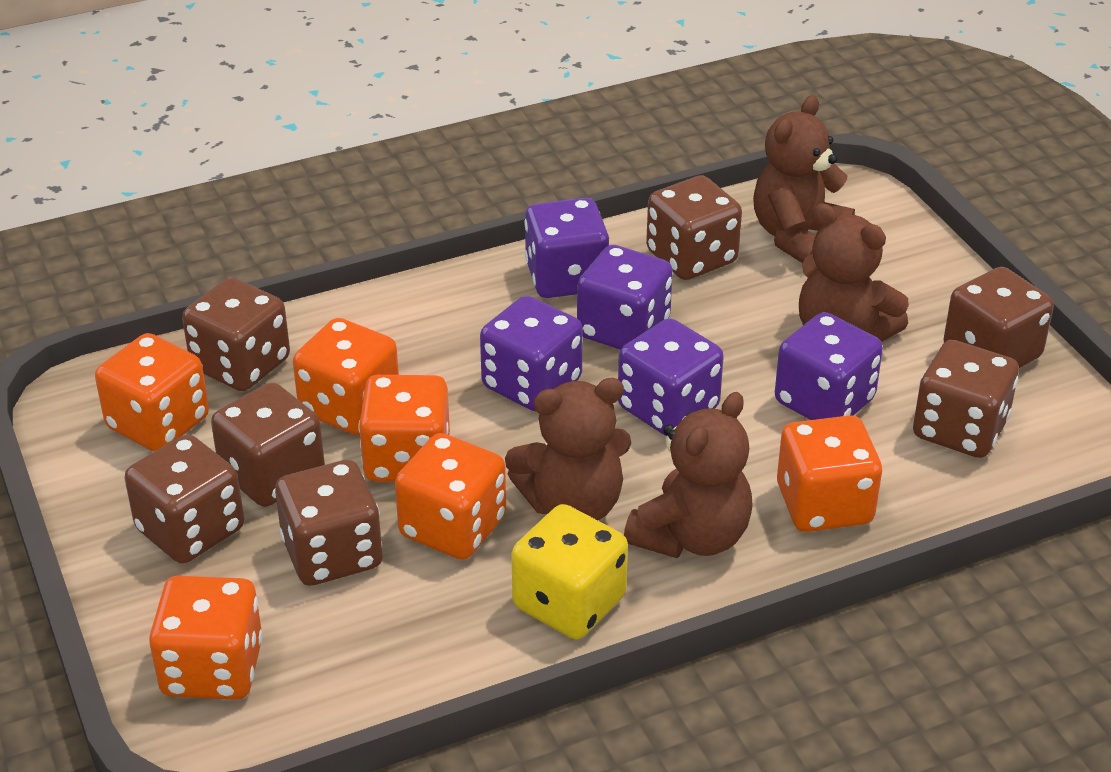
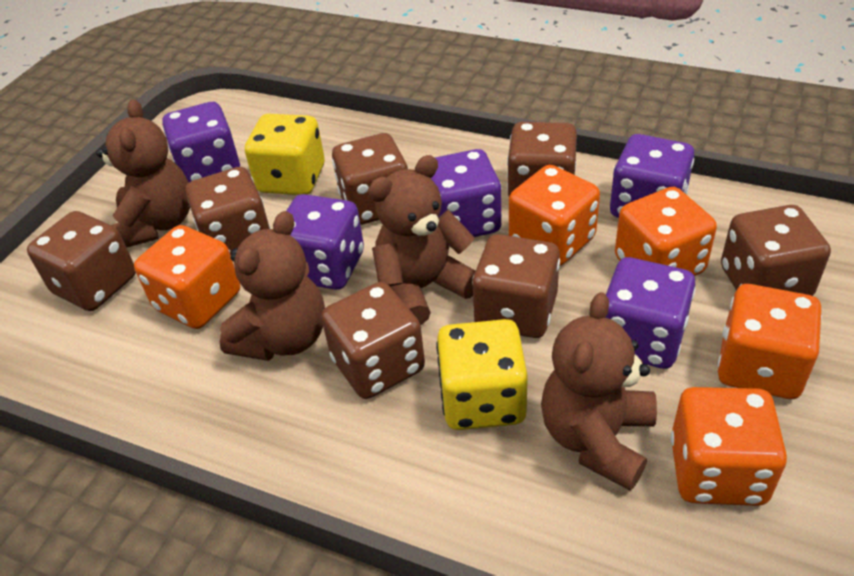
orange dice: 6 -> 5
yellow dice: 1 -> 2

